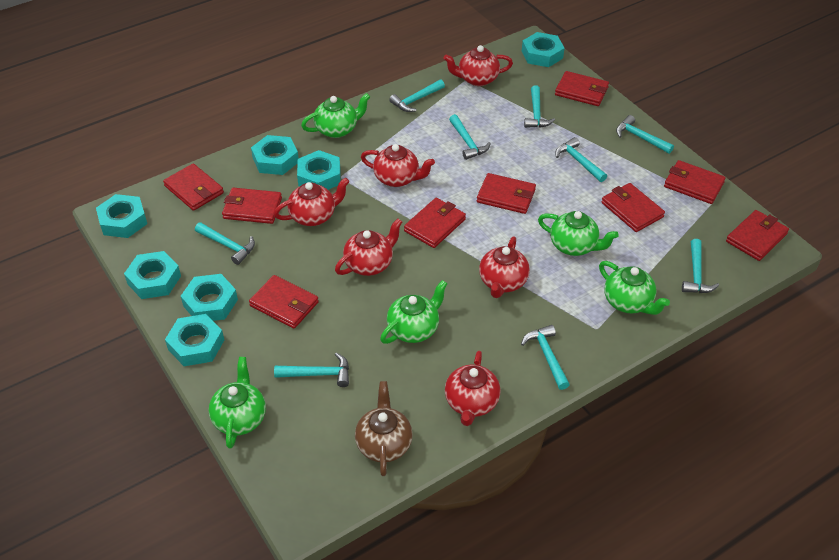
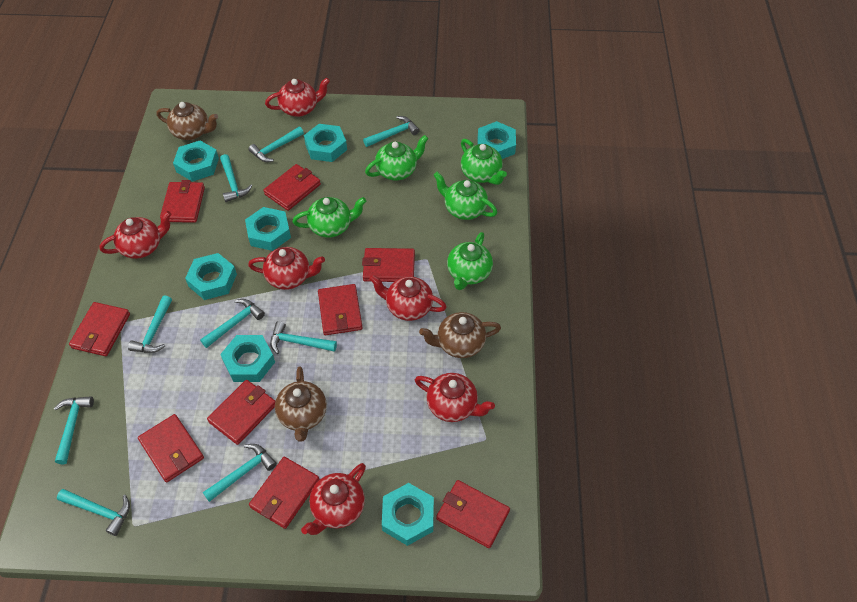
brown teapot: 1 -> 3

